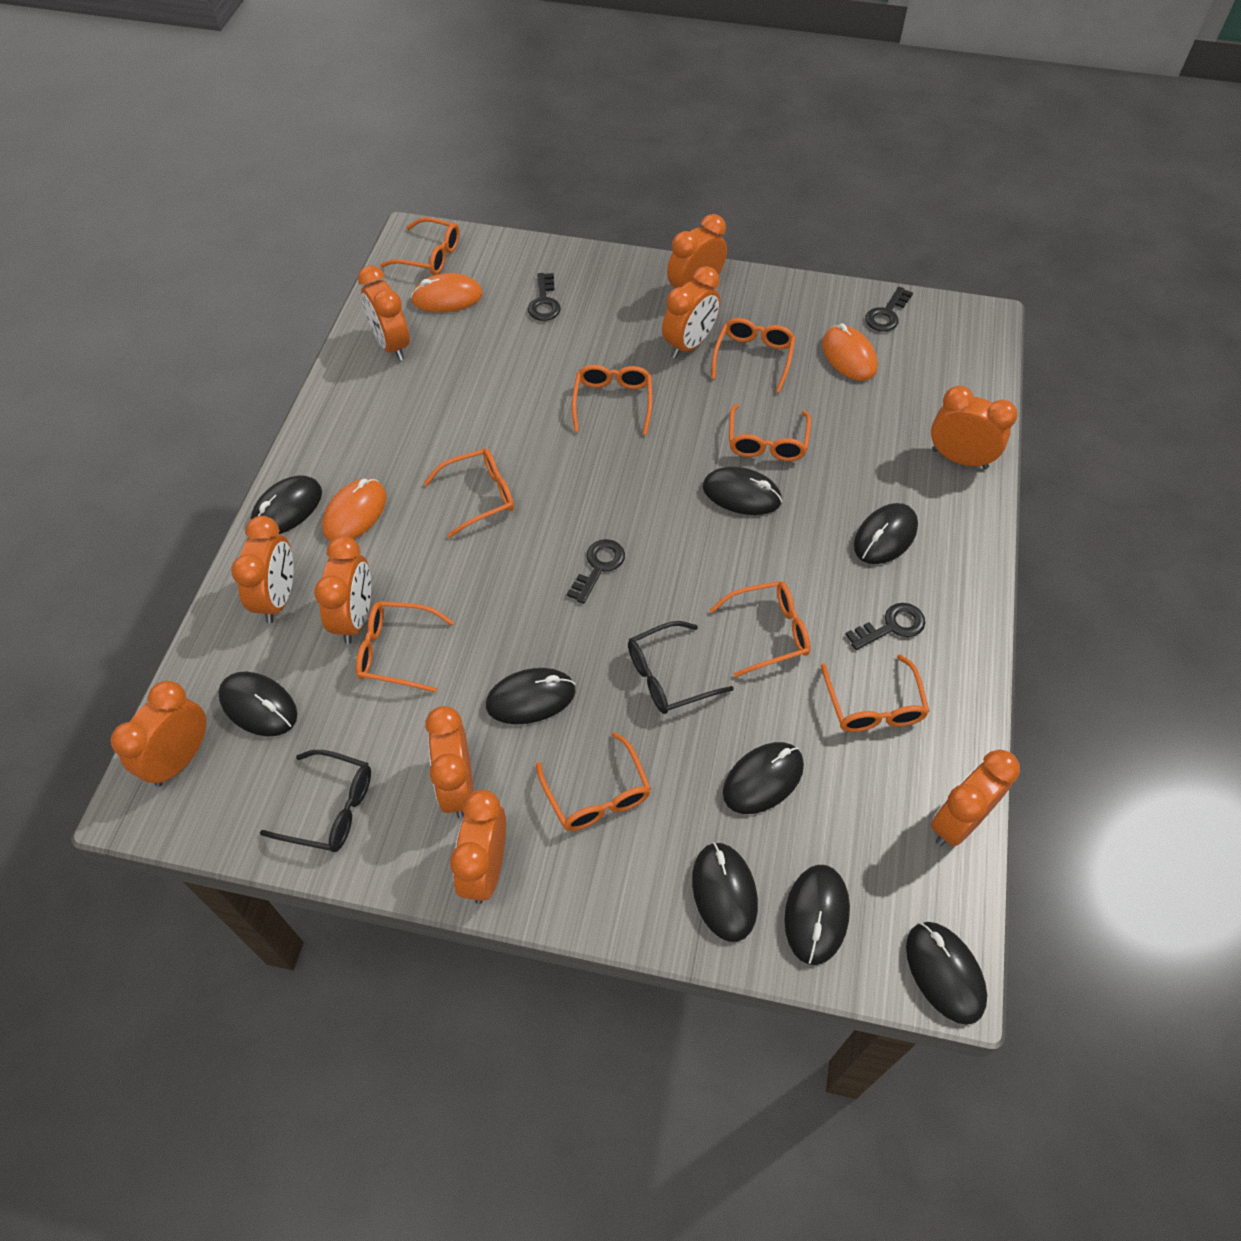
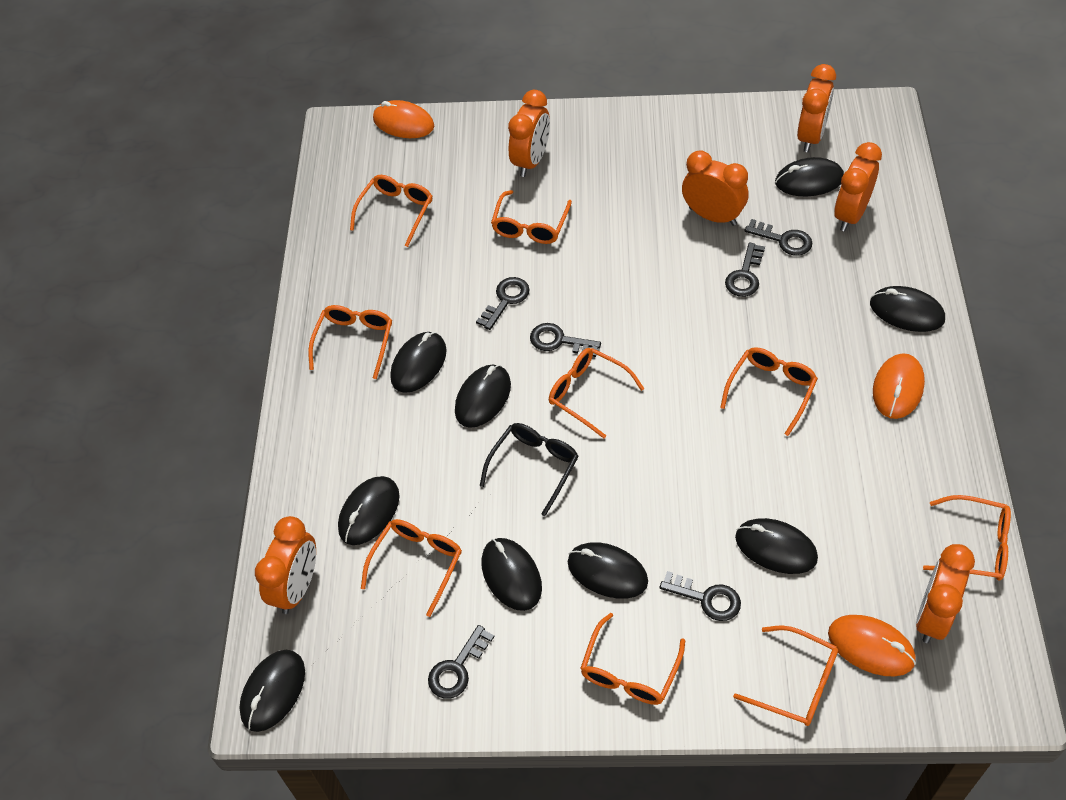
black glasses: 2 -> 1
black key: 4 -> 6
orange clock: 10 -> 6

